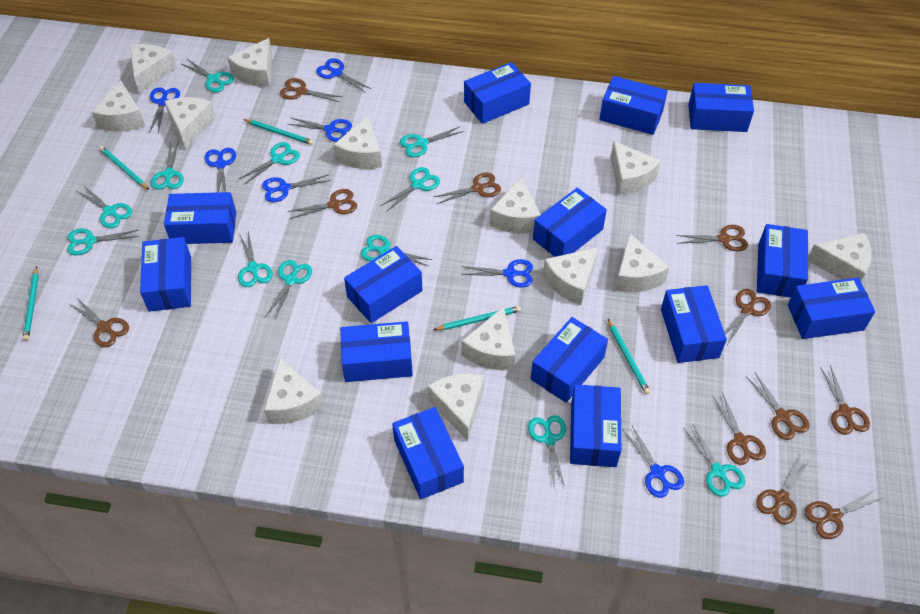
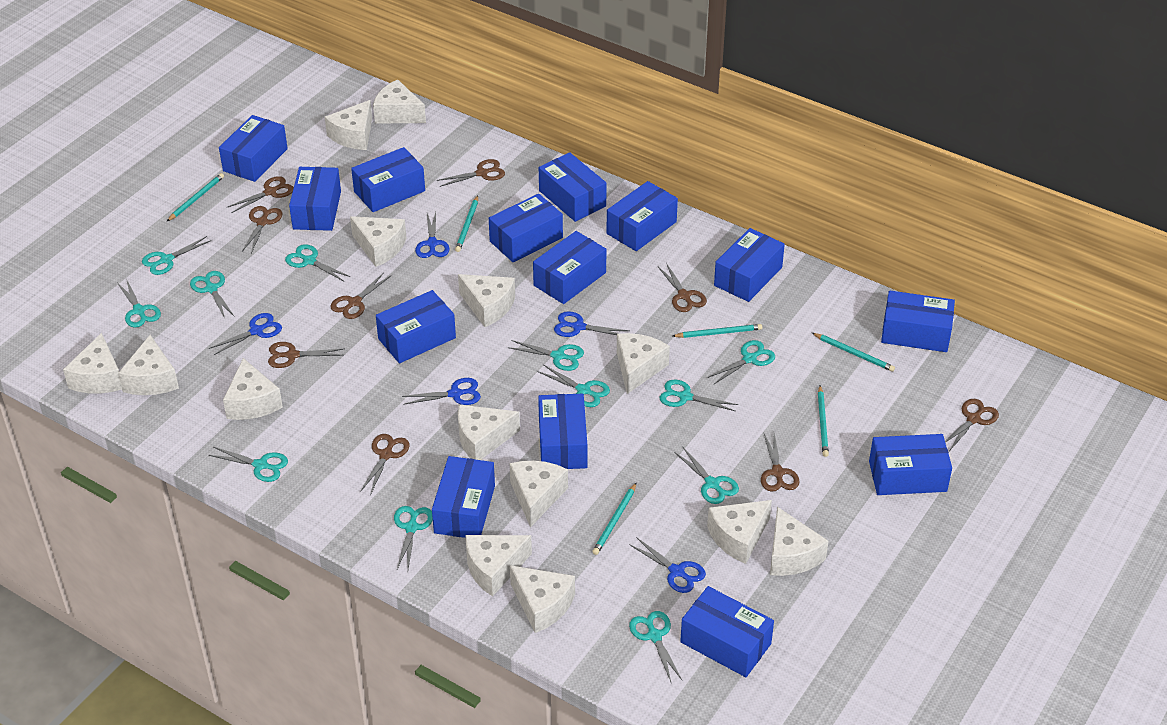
blue scissors: 7 -> 5
brown scissors: 11 -> 9
turquoise pencil: 5 -> 6
white cheese: 13 -> 14

